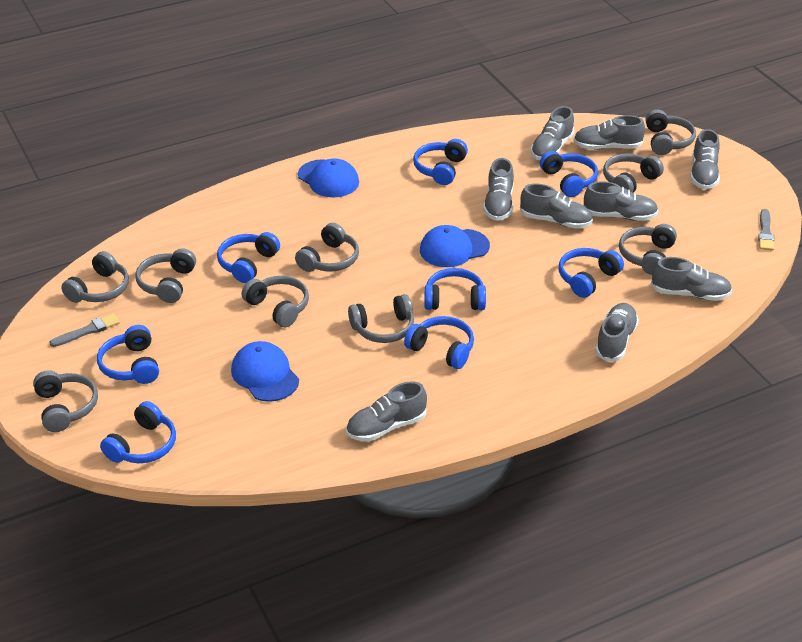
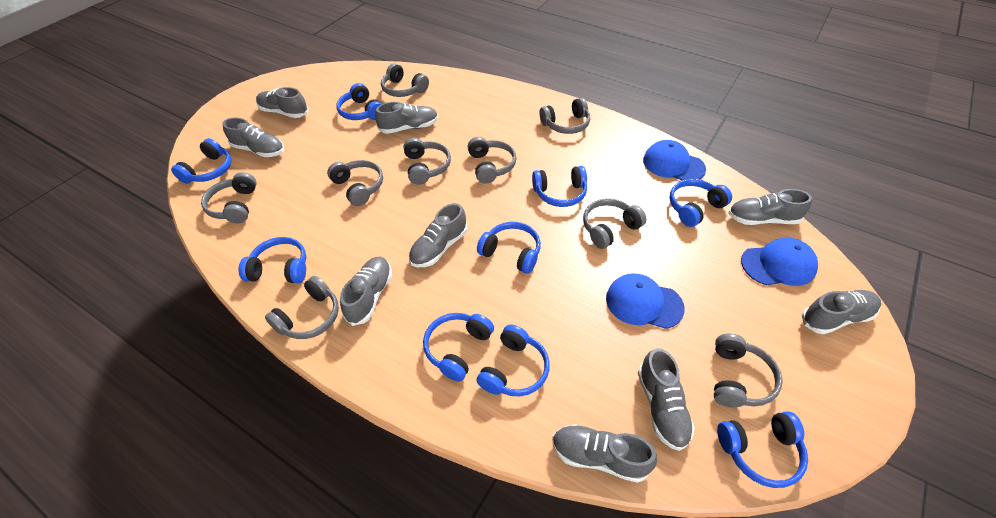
blue headphones: 8 -> 9
grey brush: 2 -> 0

